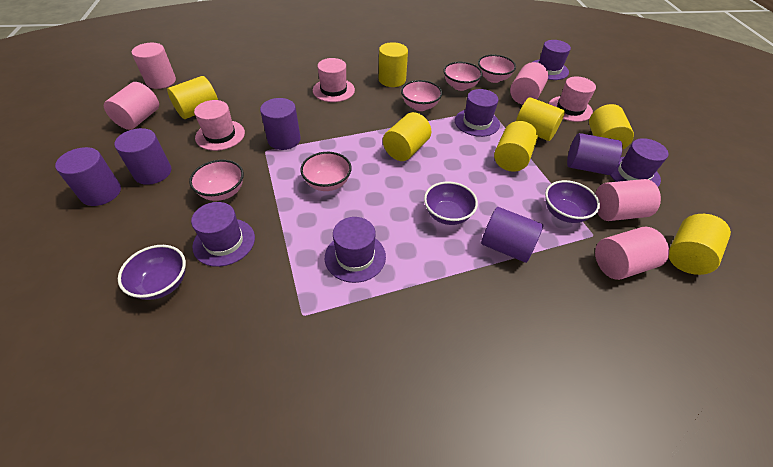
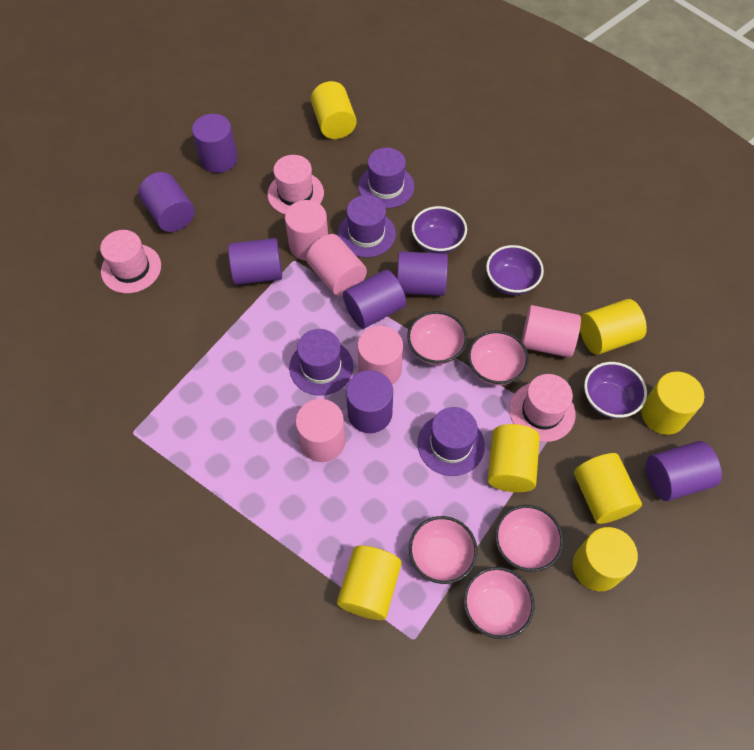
purple cylinder: 5 -> 7
purple hat: 5 -> 4

